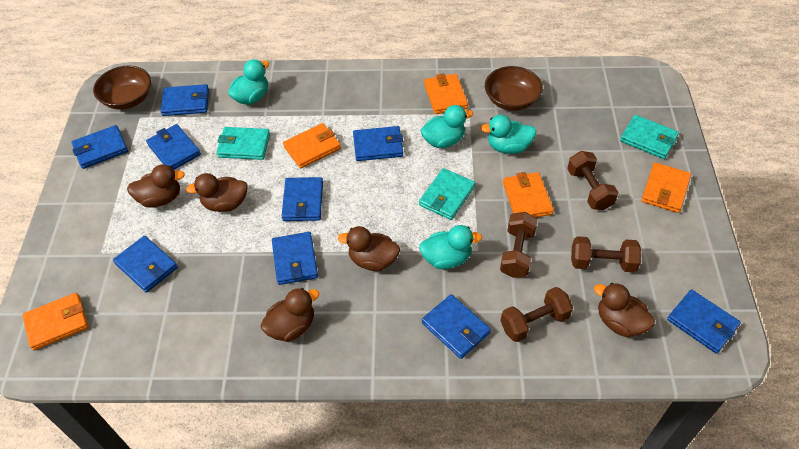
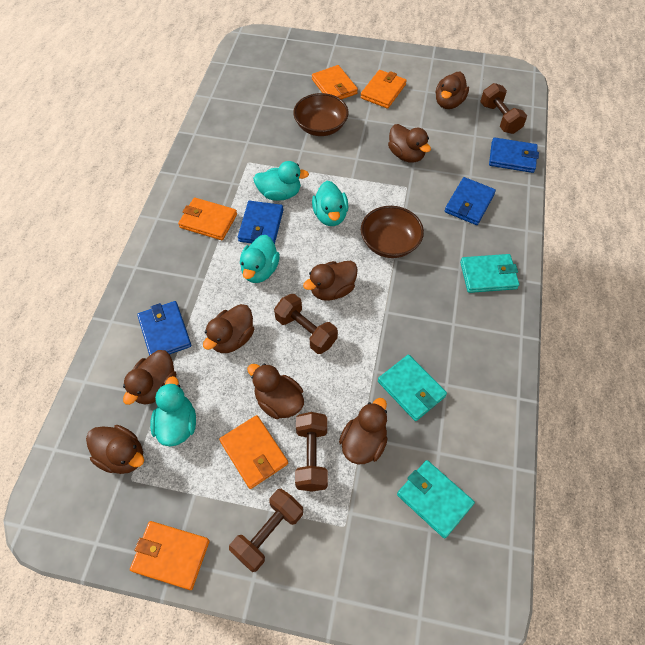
blue wallet: 9 -> 4
brown duck: 5 -> 8

